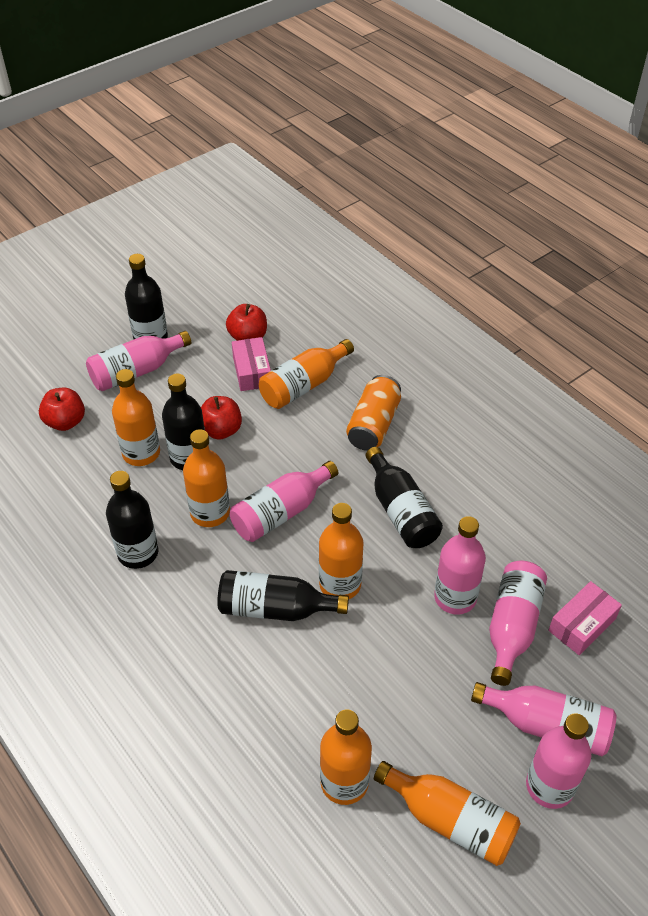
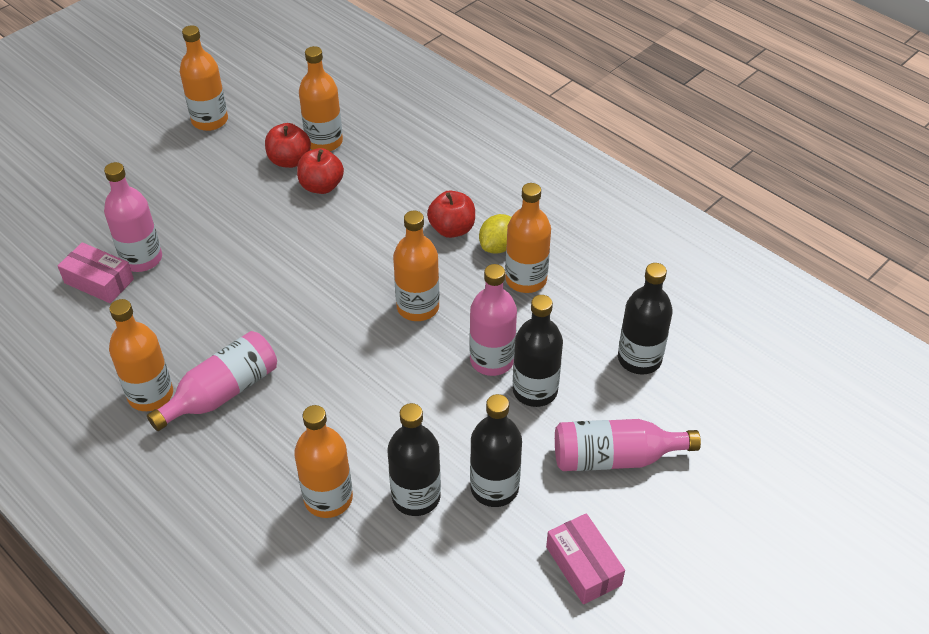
black bottle: 5 -> 4
orange can: 1 -> 0
pink bottle: 6 -> 4
yellow lemon: 0 -> 1

